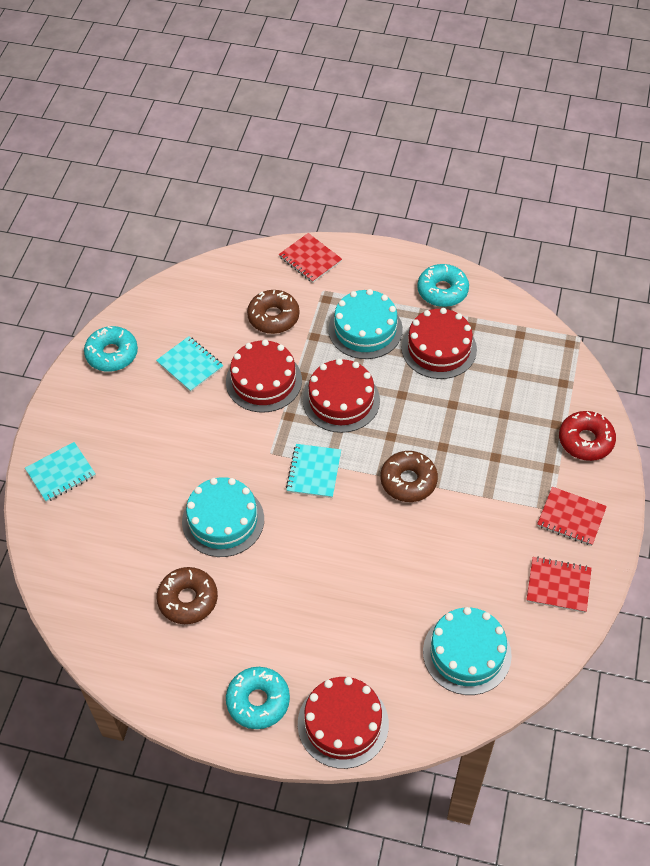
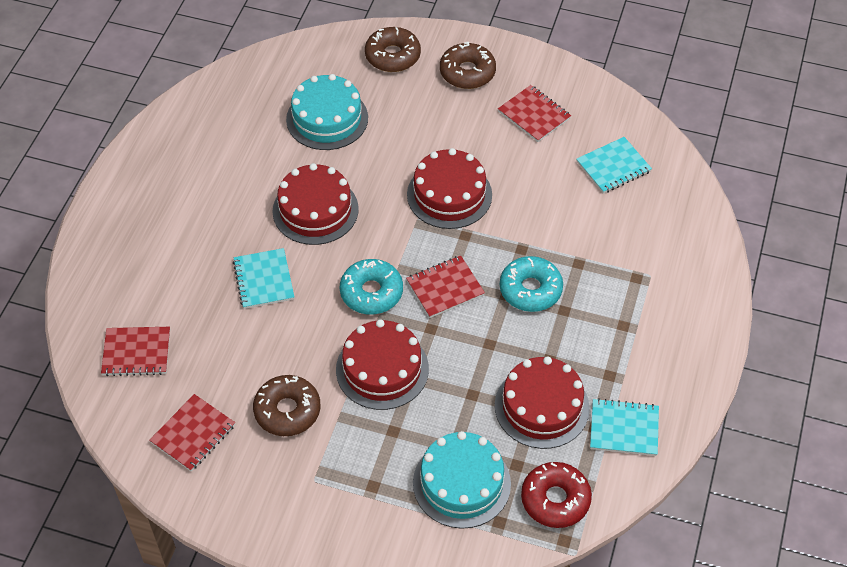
red notebook: 3 -> 4
turquoise cake: 3 -> 2
turquoise donut: 3 -> 2

